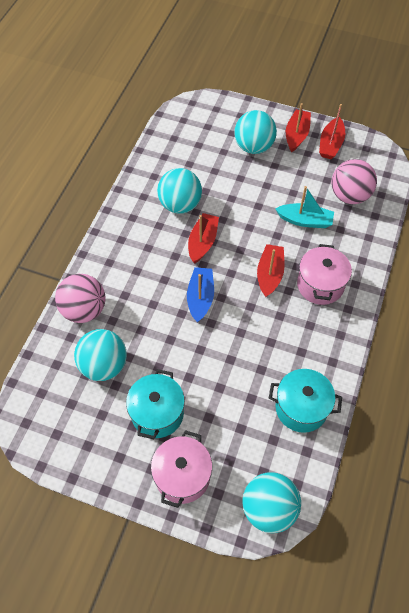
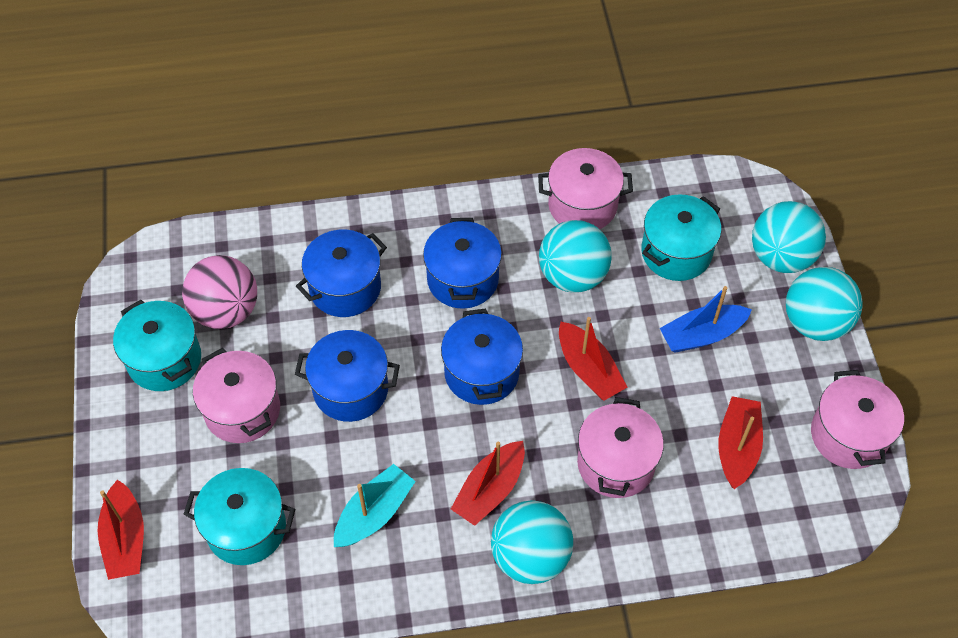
blue pot: 0 -> 4
pink ball: 2 -> 1
pink pot: 2 -> 4
turquoise pot: 2 -> 3

